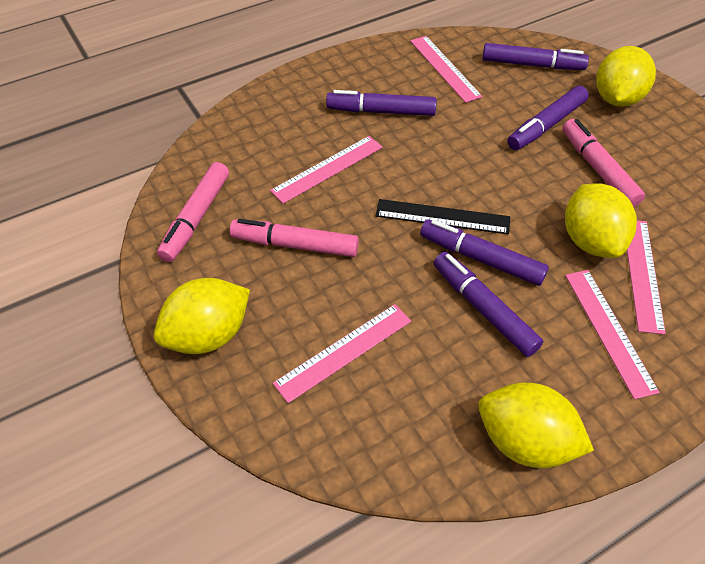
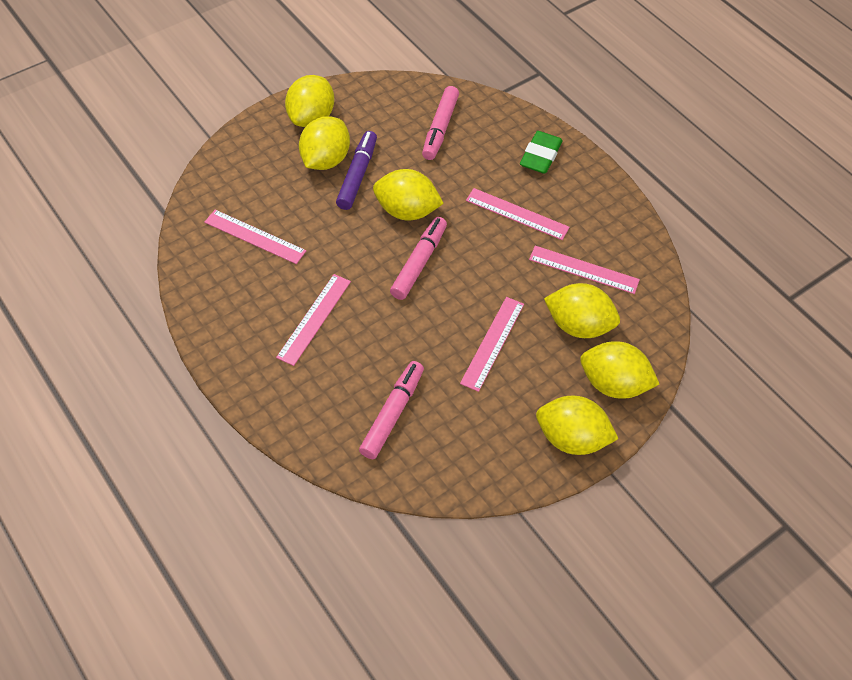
black ruler: 1 -> 0
green eraser: 0 -> 1
purple marker: 5 -> 1
yellow lemon: 4 -> 6

